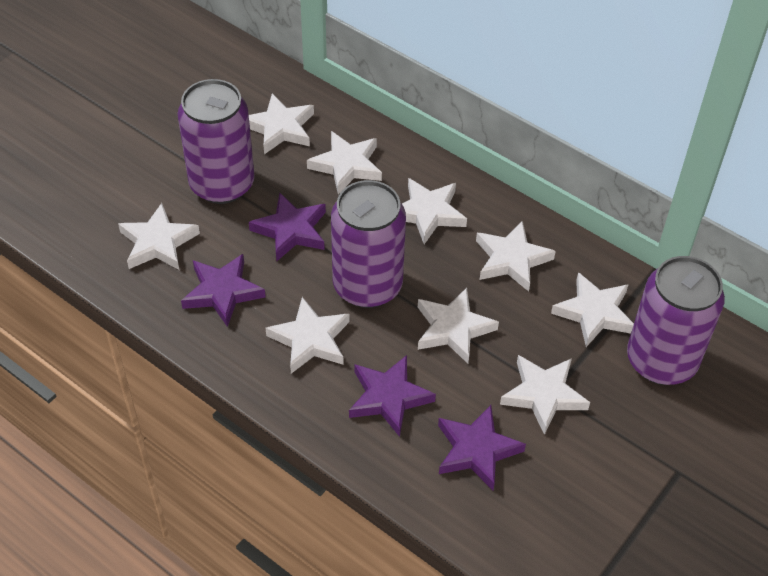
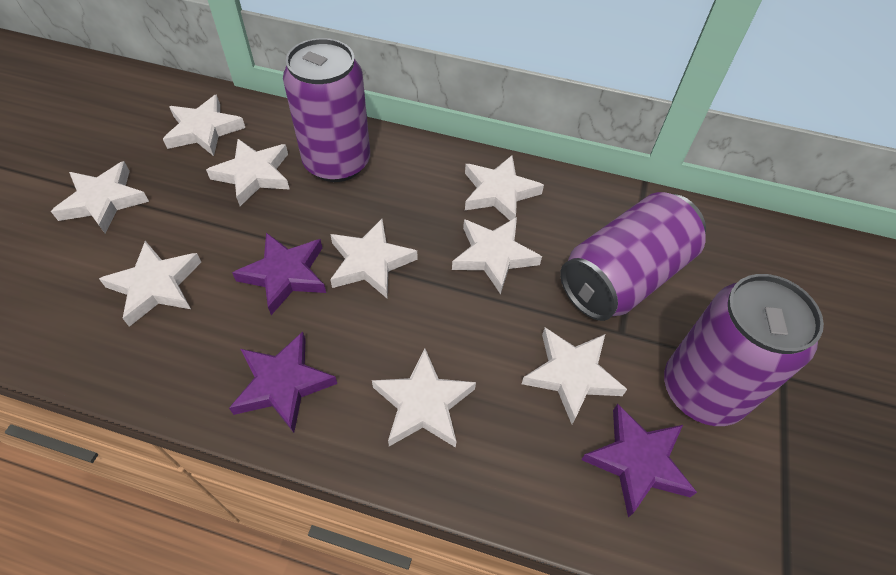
purple star: 4 -> 3

